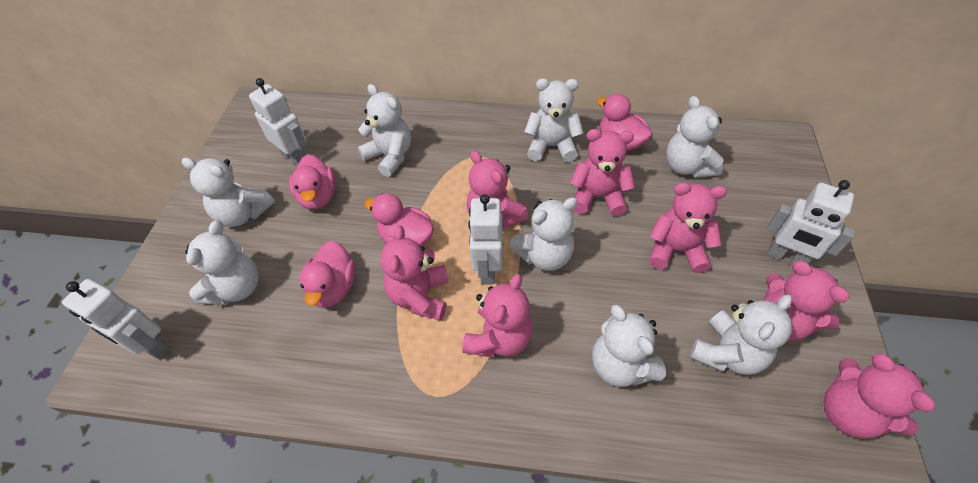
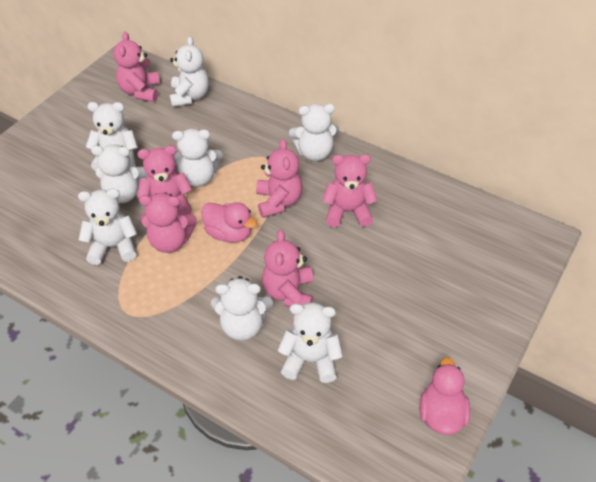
pink duck: 4 -> 2
pink teddy bear: 7 -> 6
white robot: 4 -> 0

